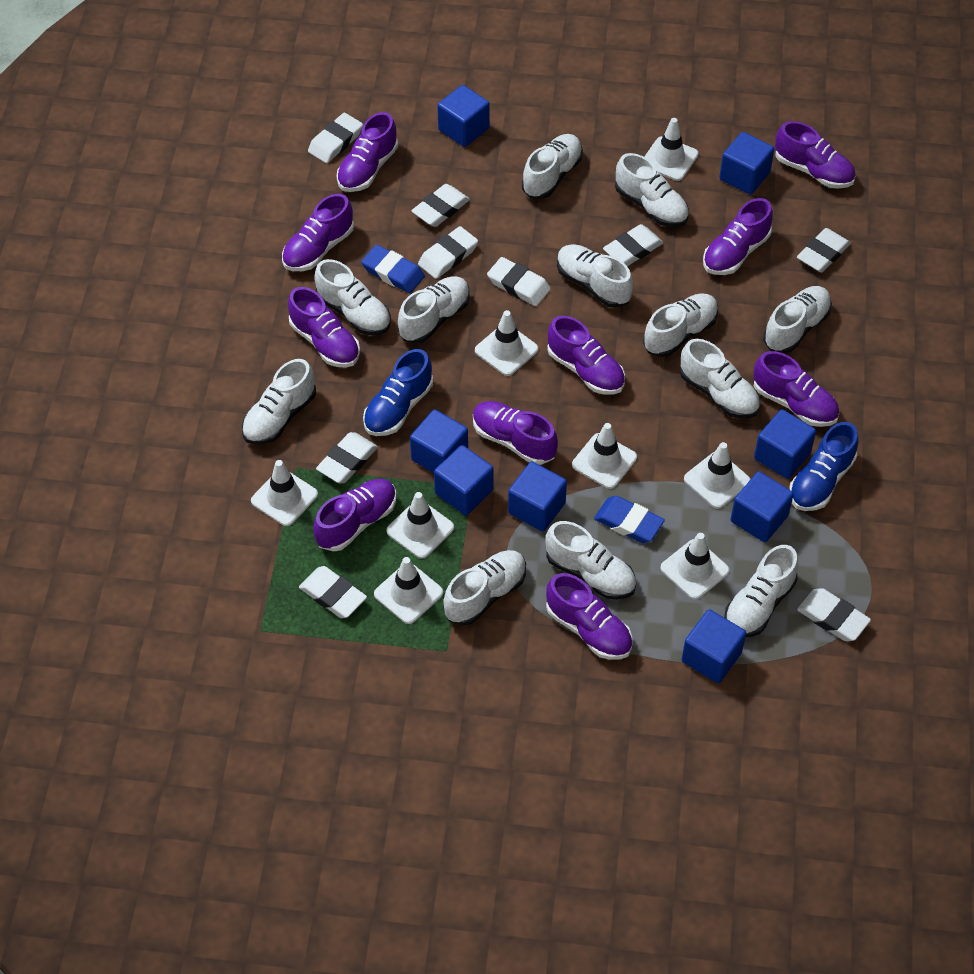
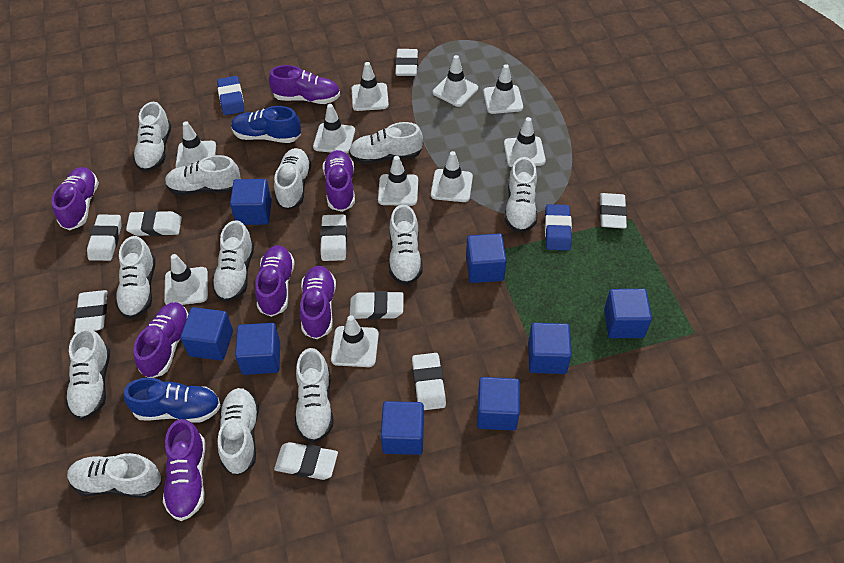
purple shoe: 10 -> 7
white traffic cone: 8 -> 10

